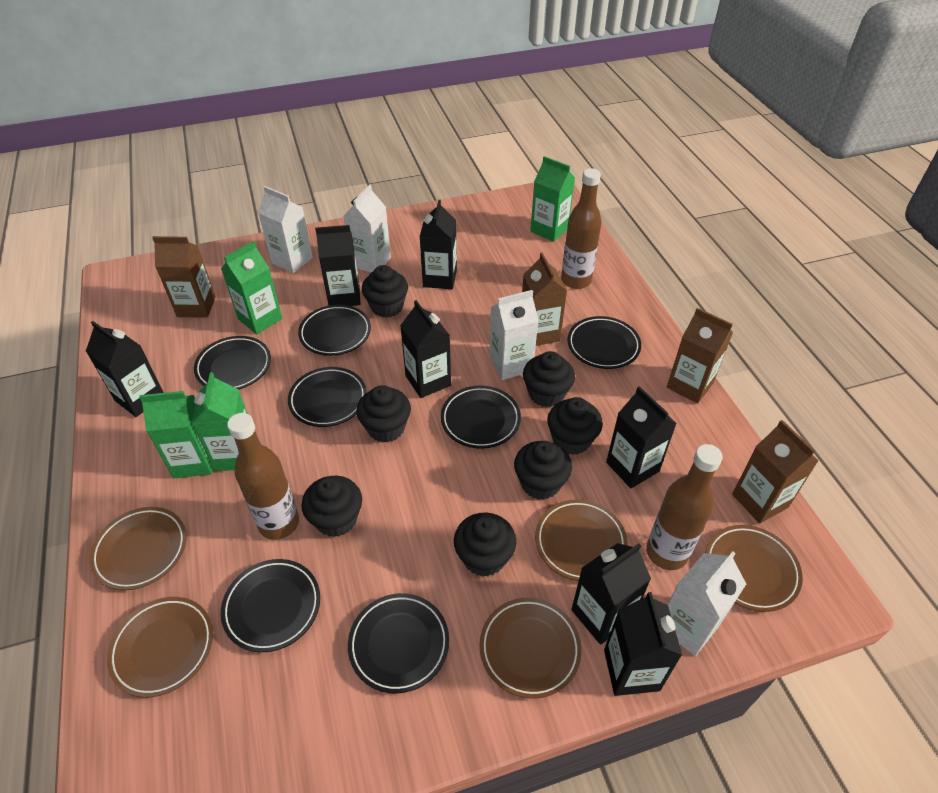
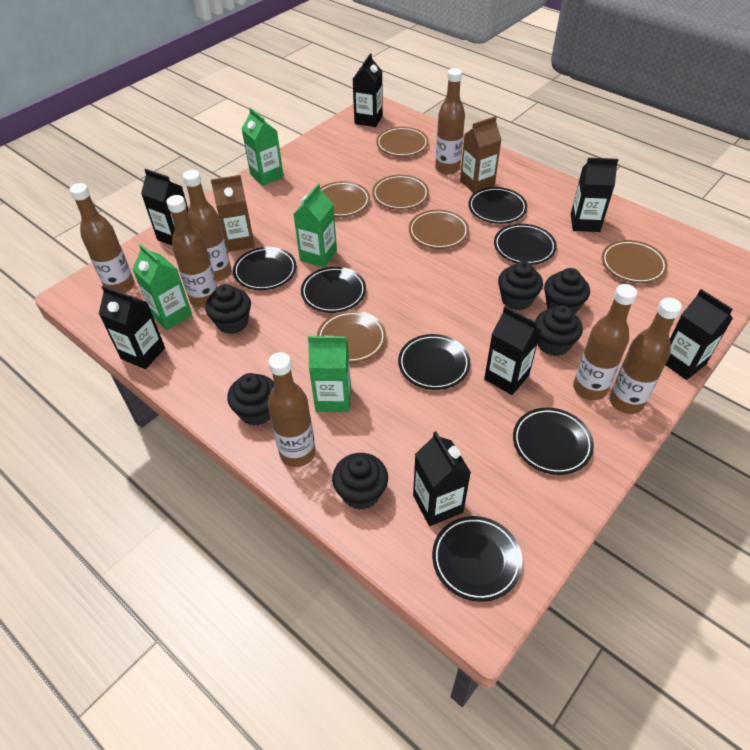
black cupcake: 7 -> 6
brown bottle: 3 -> 7
brown carton: 4 -> 2
brown plate: 5 -> 6
white carton: 4 -> 0

